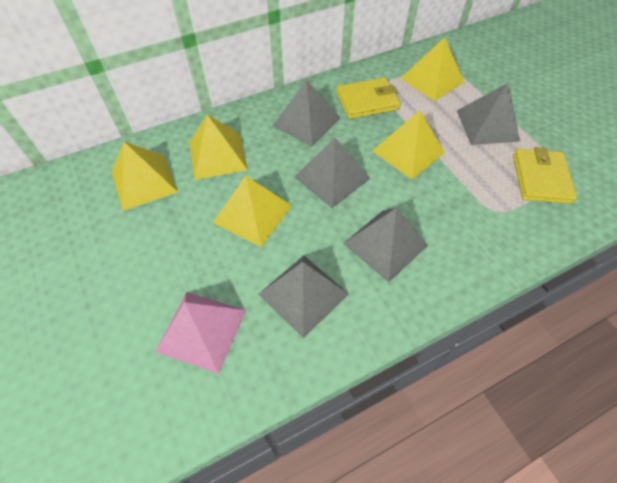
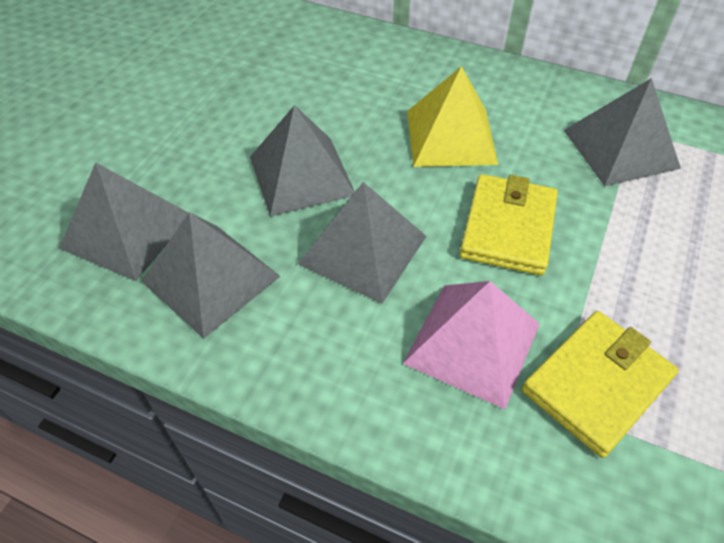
yellow pyramid: 5 -> 1

